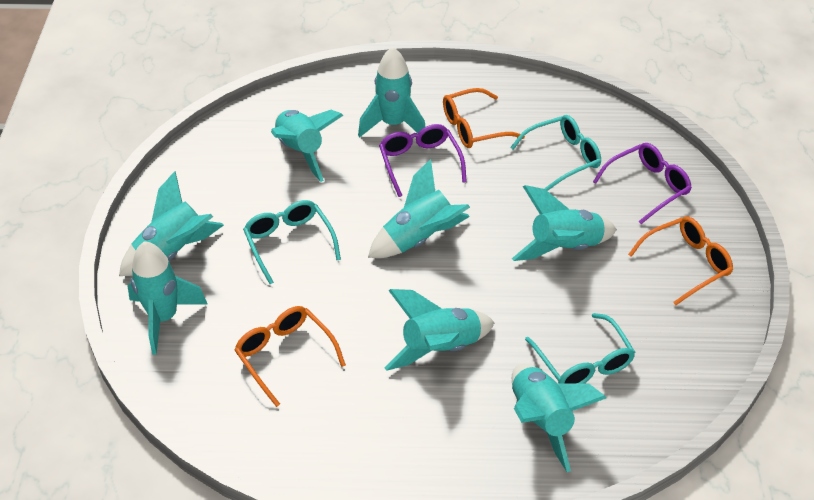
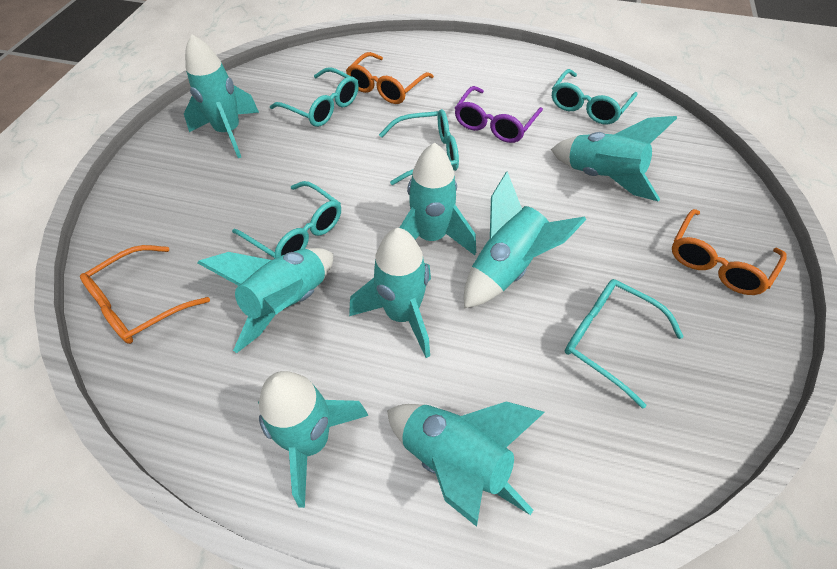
purple glasses: 2 -> 1
turquoise glasses: 3 -> 5

